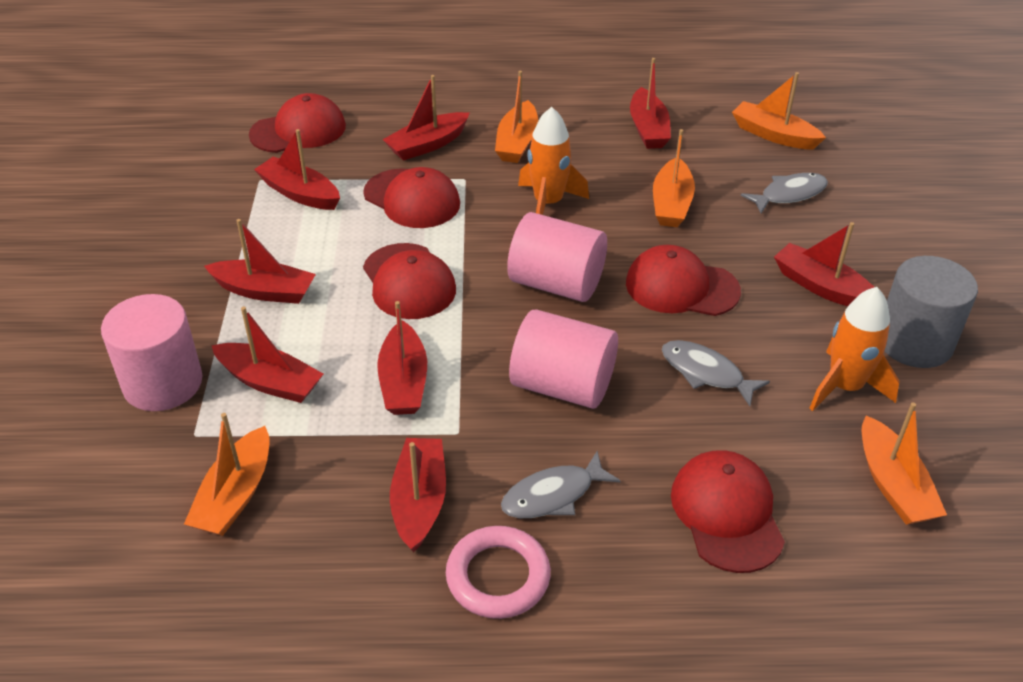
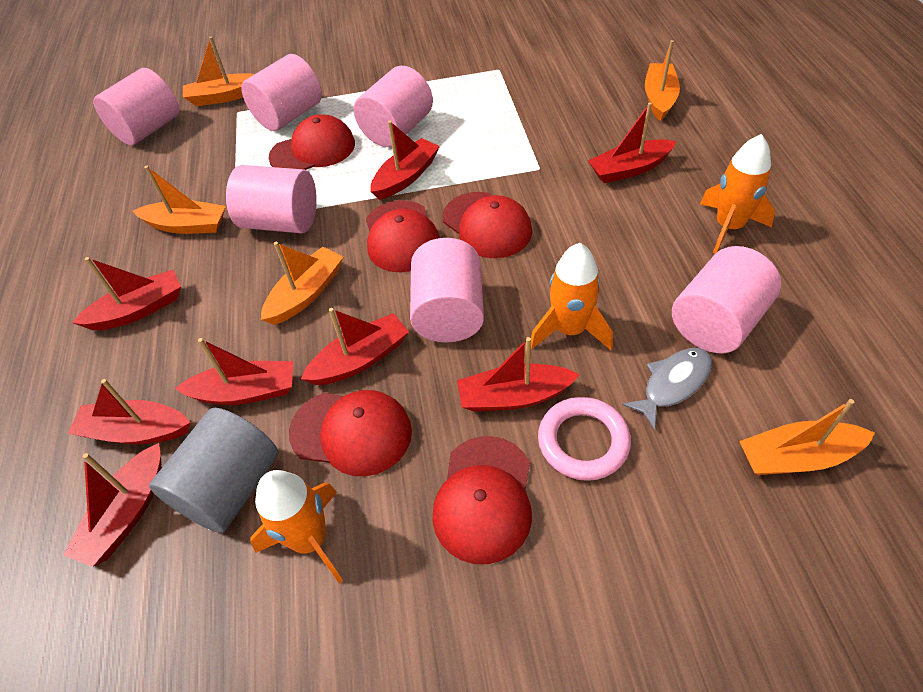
grey fish: 3 -> 1
orange rocket: 2 -> 3
pink cylinder: 3 -> 6

